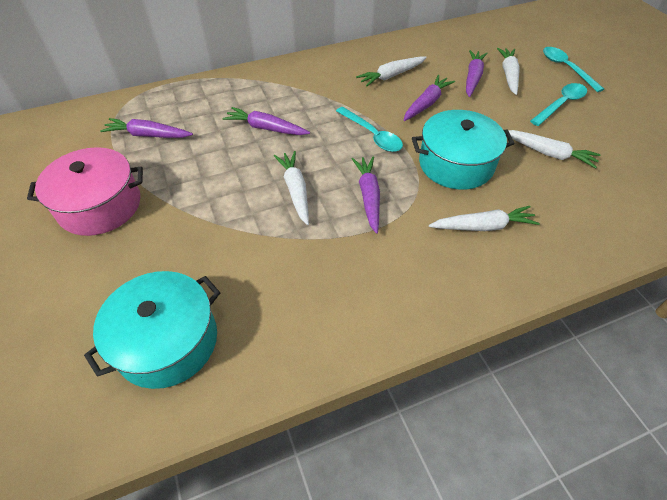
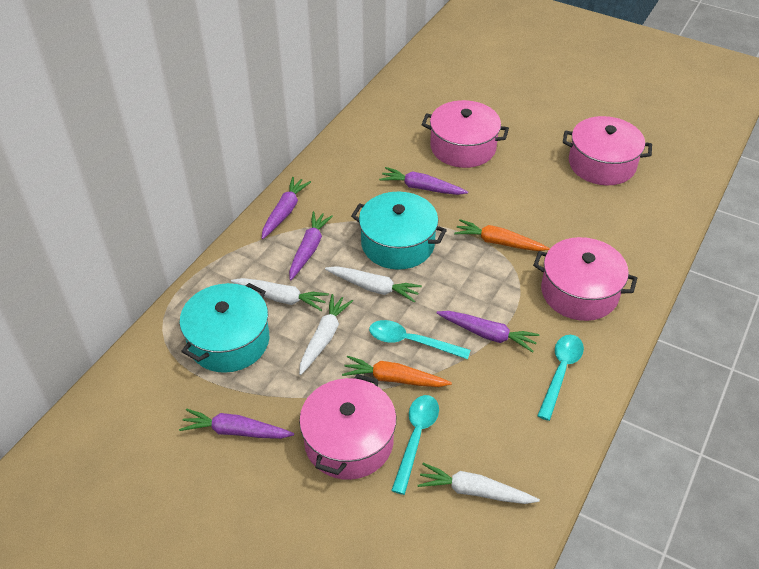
orange carrot: 0 -> 2
pink pot: 1 -> 4
white carrot: 5 -> 4

